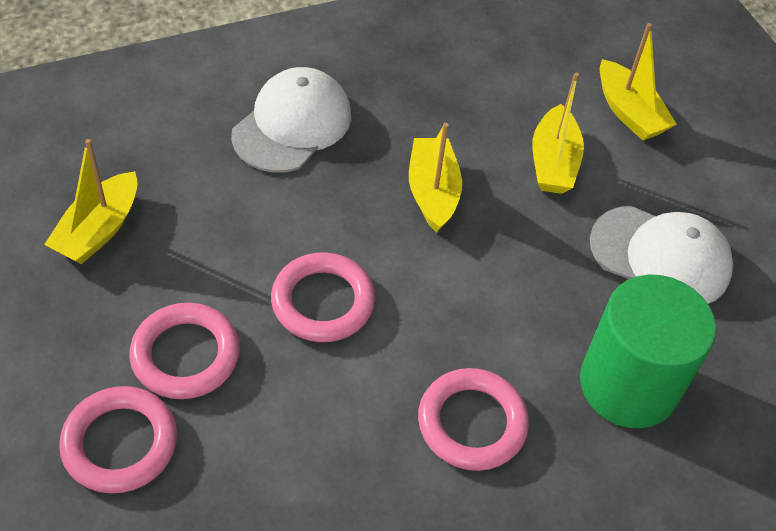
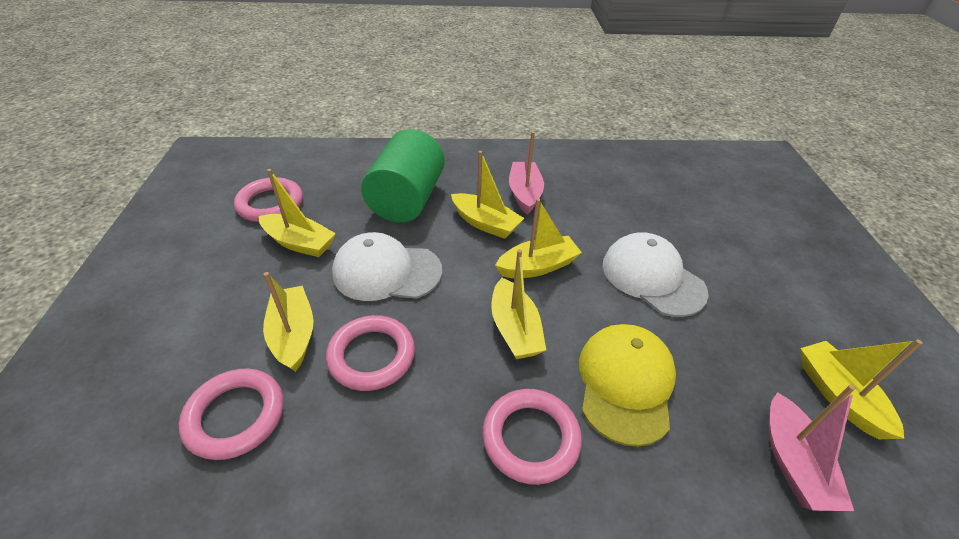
pink boat: 0 -> 2
yellow boat: 4 -> 6
yellow cap: 0 -> 1

